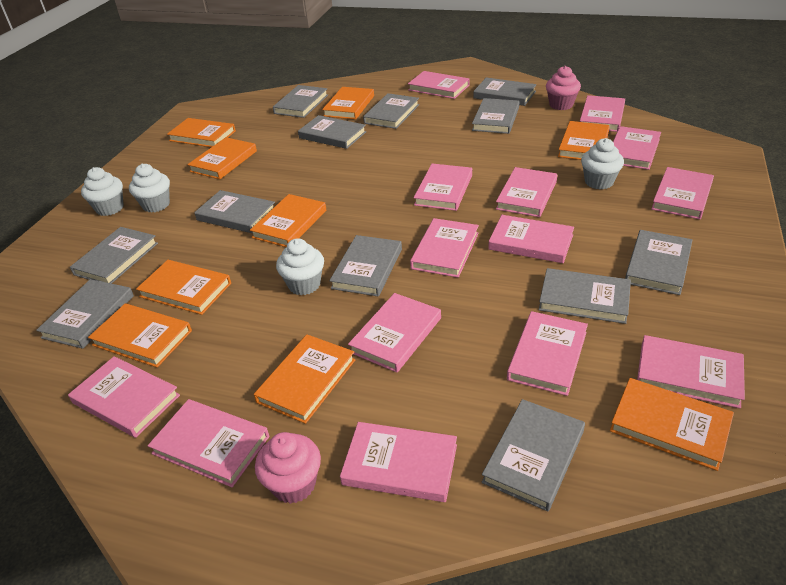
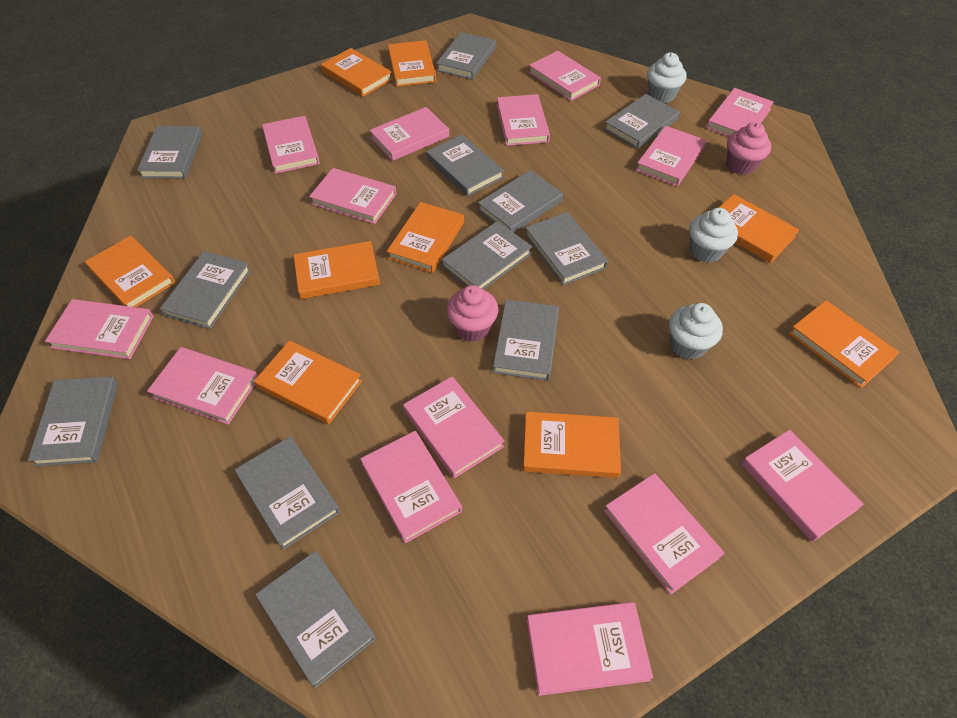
white cupcake: 4 -> 3

